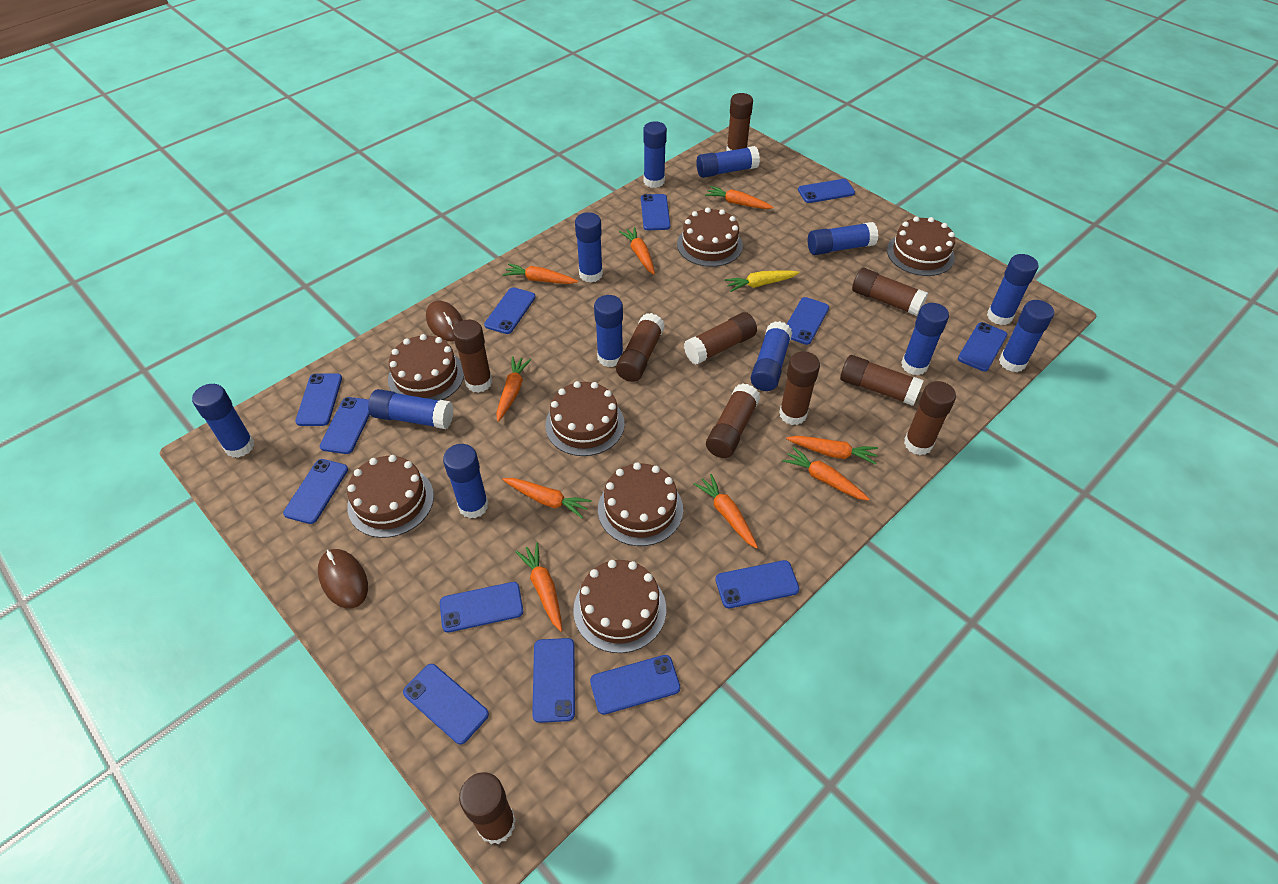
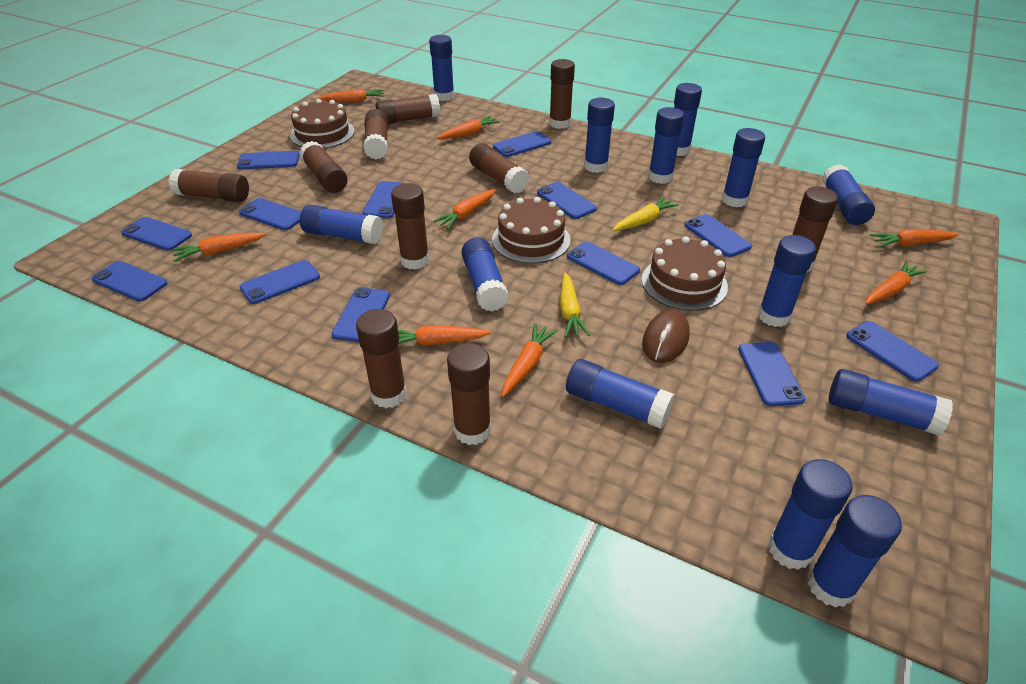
blue glue stick: 12 -> 13
brown cake: 7 -> 3
brown mouse: 2 -> 1
orange carrot: 9 -> 8
yellow carrot: 1 -> 2

